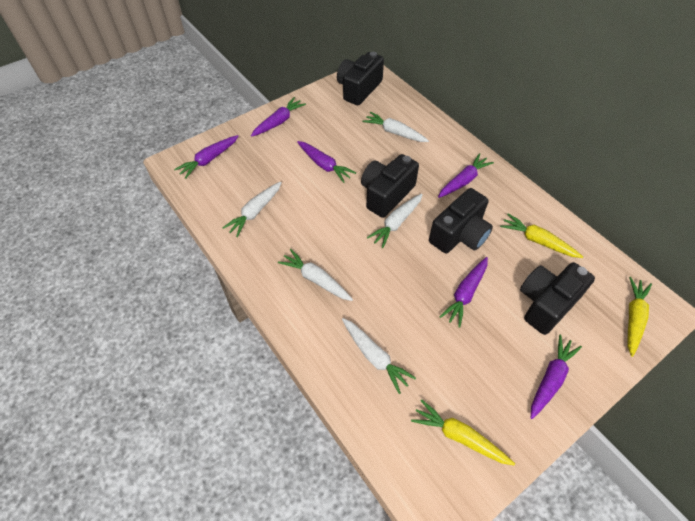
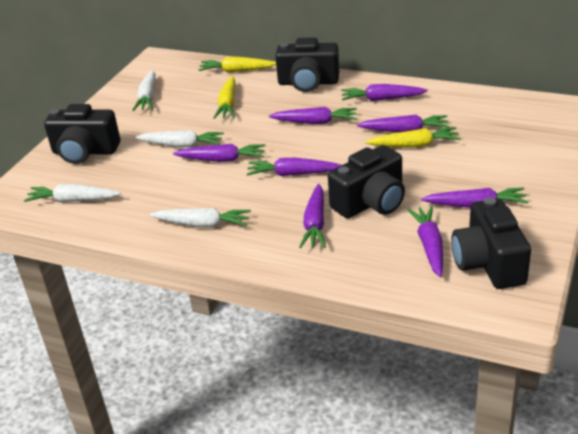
purple carrot: 6 -> 8
white carrot: 5 -> 4

